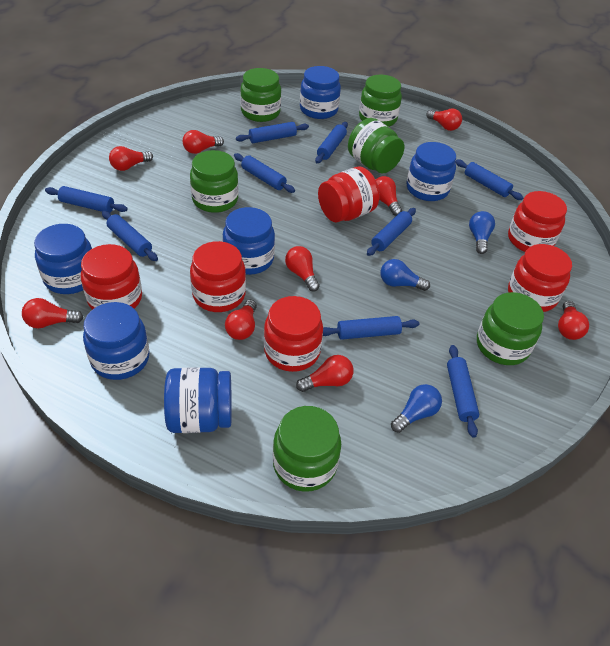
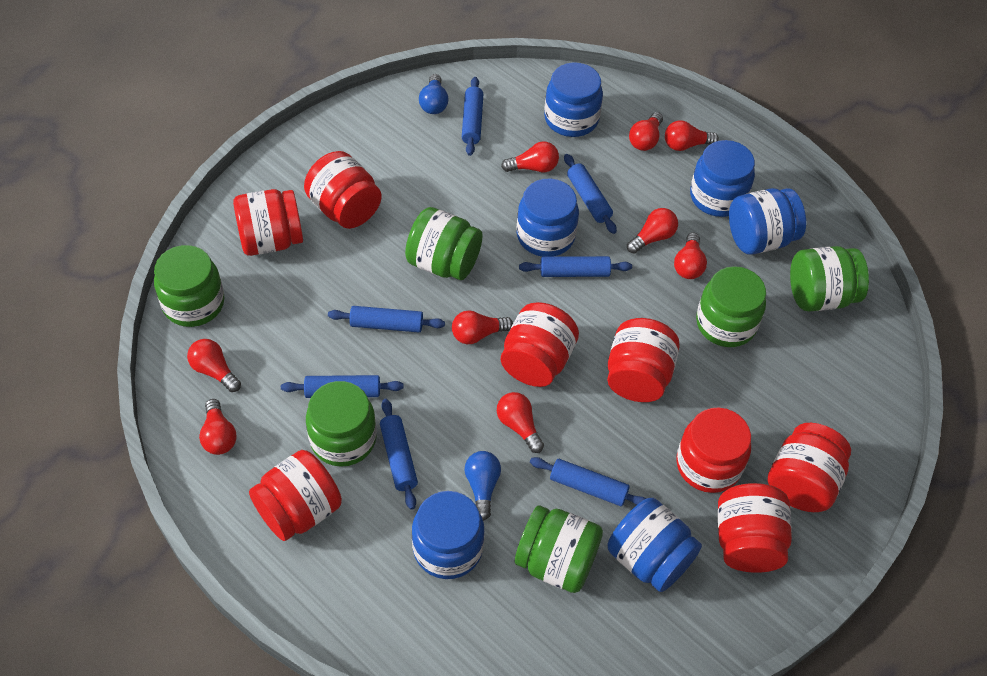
blue light bulb: 3 -> 2
blue rolling pin: 9 -> 7
red jar: 6 -> 8

